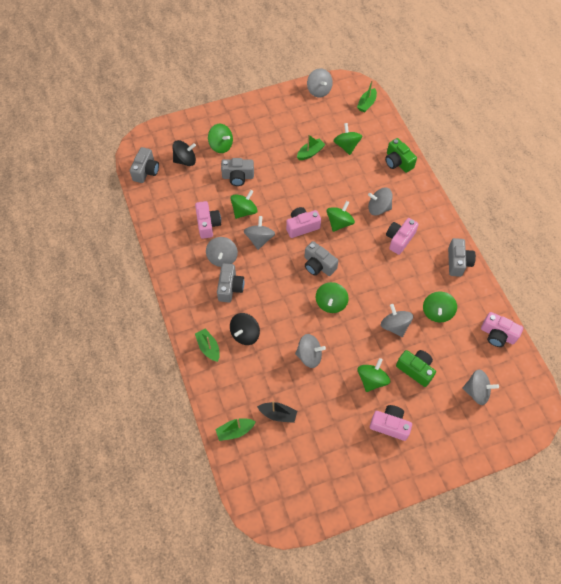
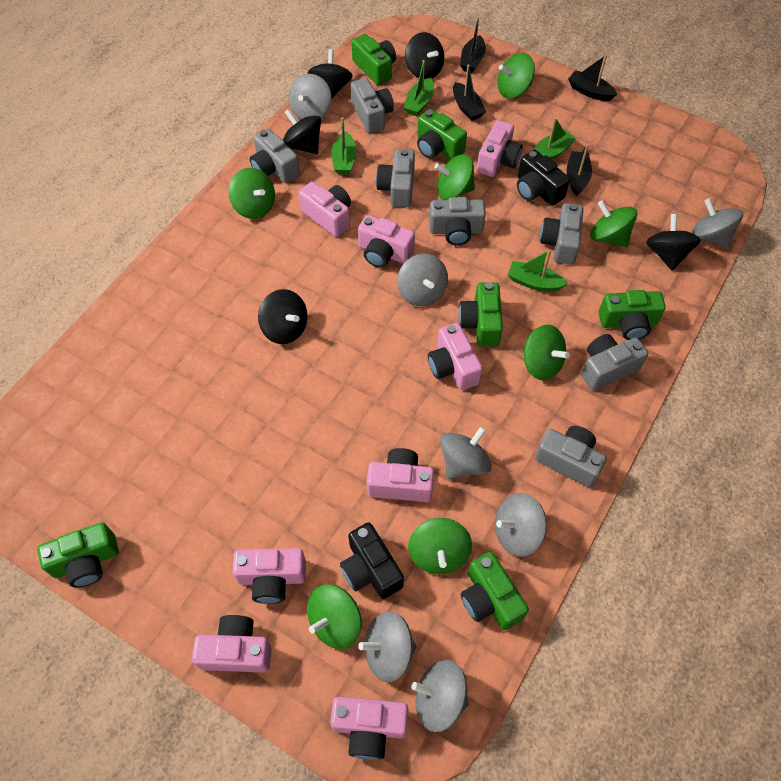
black boat: 1 -> 4
black camera: 0 -> 2
black spinning top: 2 -> 5
green camera: 2 -> 6
grey camera: 5 -> 7
pink camera: 5 -> 8

